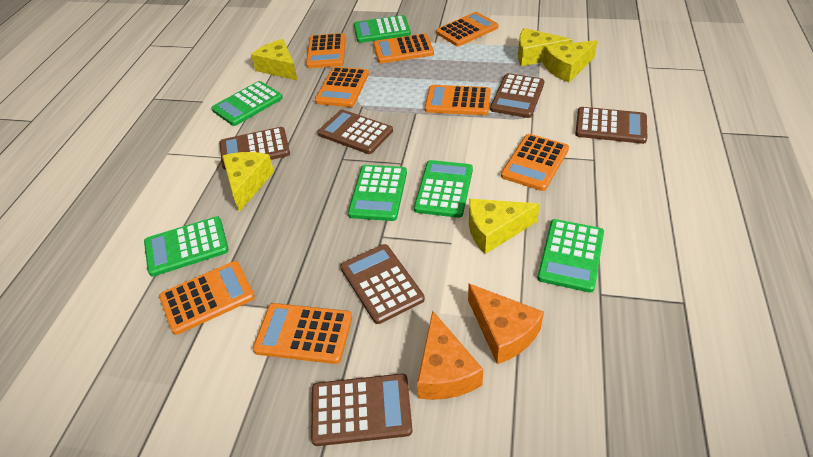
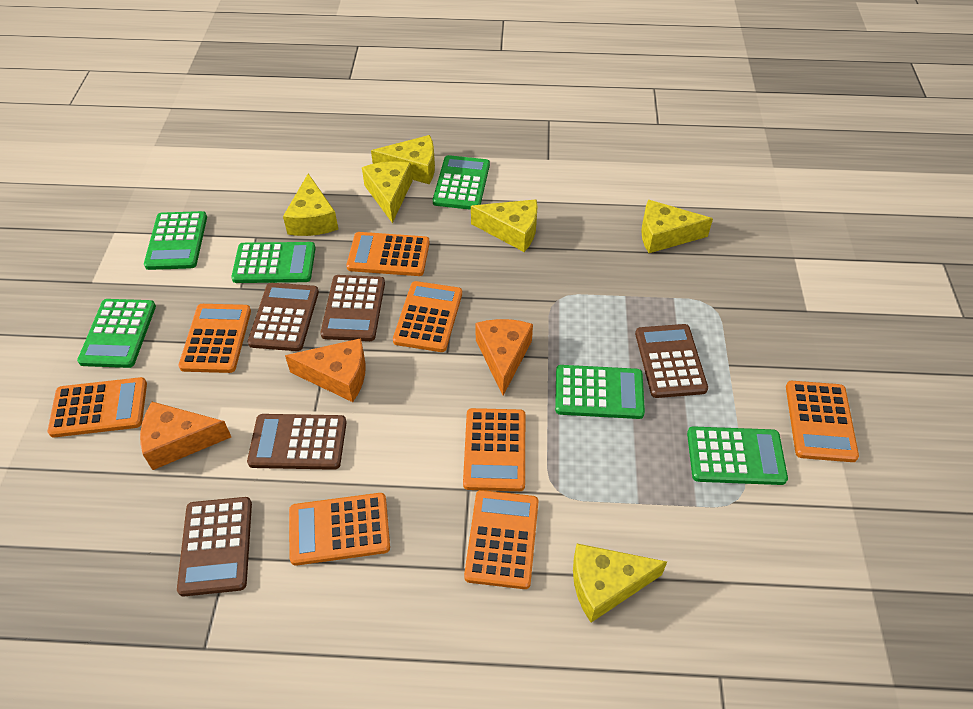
brown calculator: 6 -> 5
orange cheese: 2 -> 3
yellow cheese: 5 -> 6

